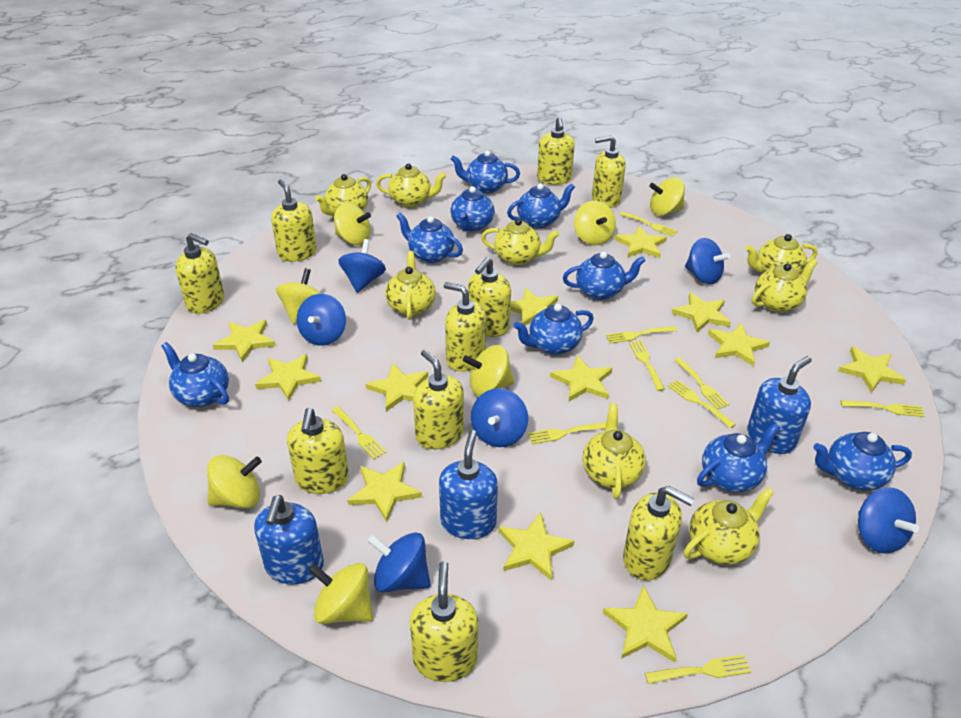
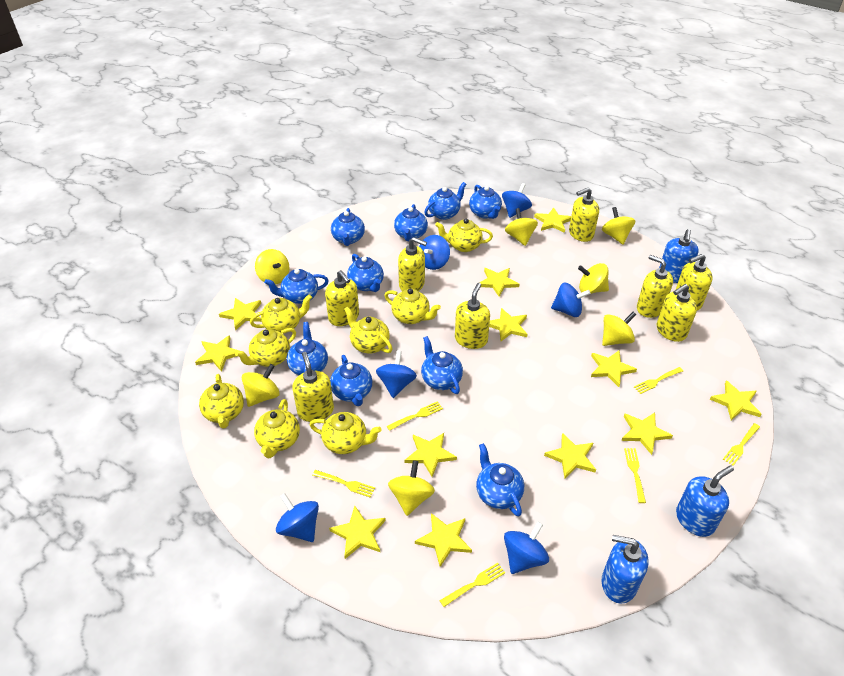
blue teapot: 9 -> 10
yellow fork: 9 -> 6
yellow soap dispenser: 10 -> 8

